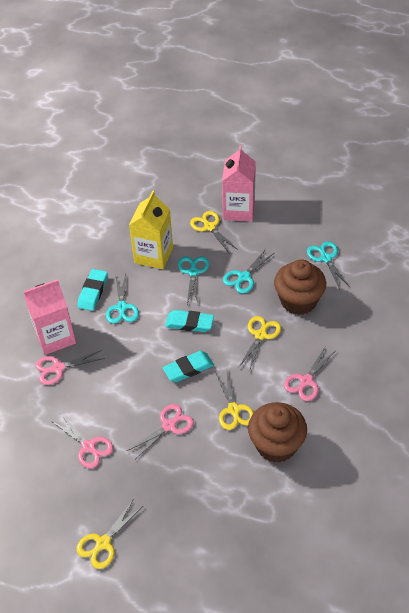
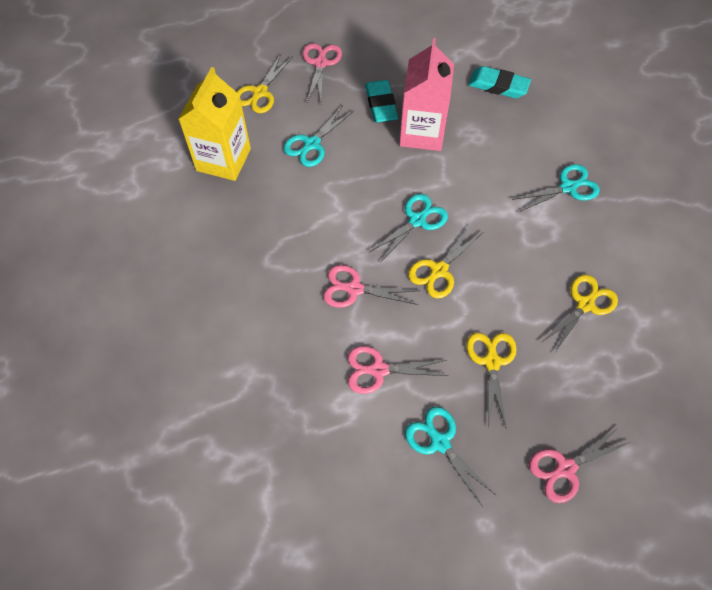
brown cupcake: 2 -> 0
pink carton: 2 -> 1
turquoise eraser: 3 -> 2

